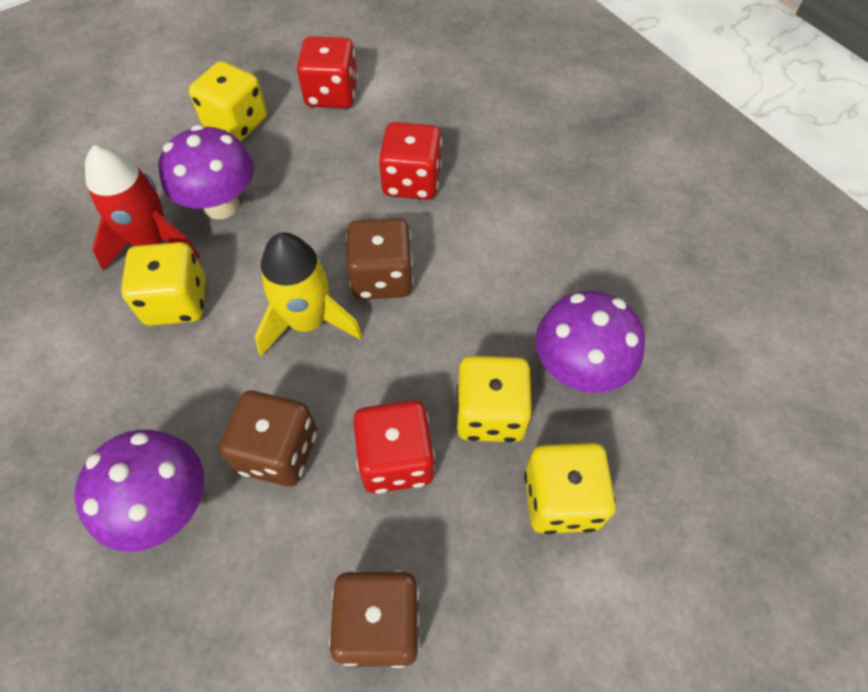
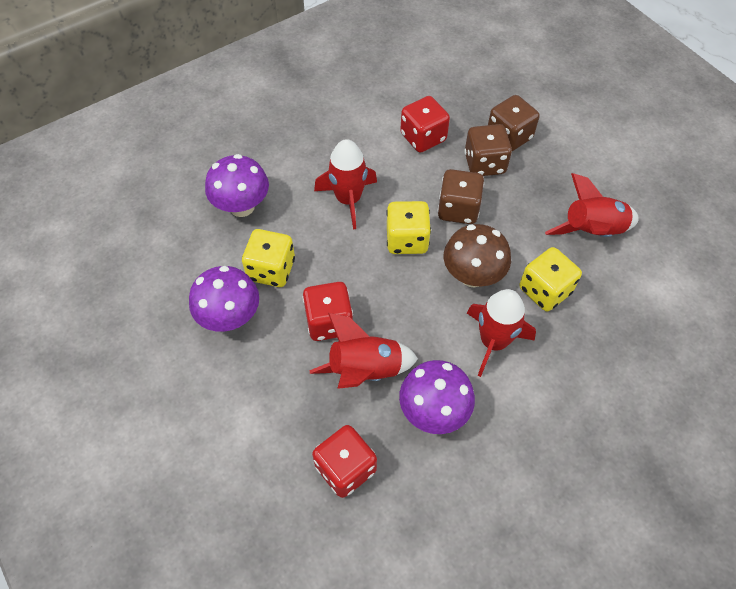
brown mushroom: 0 -> 1
red rocket: 1 -> 4
yellow dice: 4 -> 3
yellow rocket: 1 -> 0

